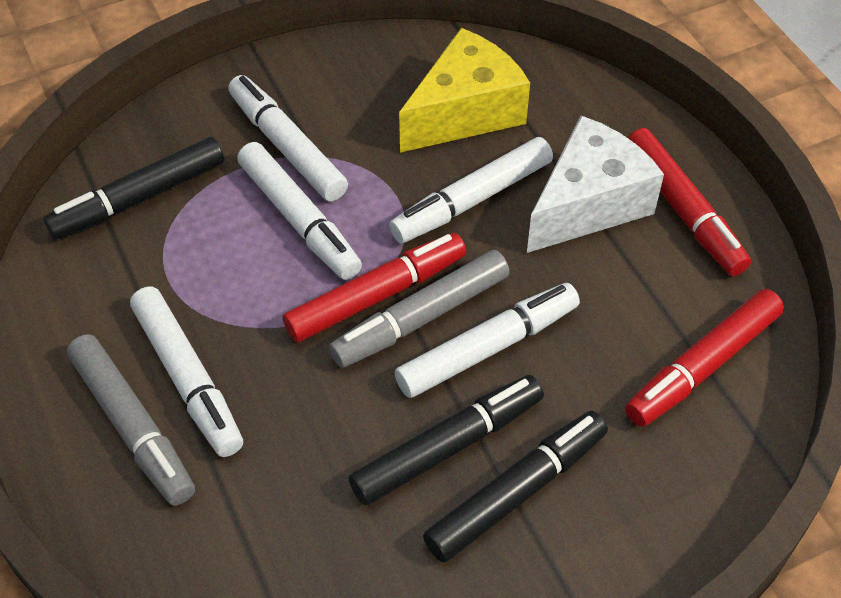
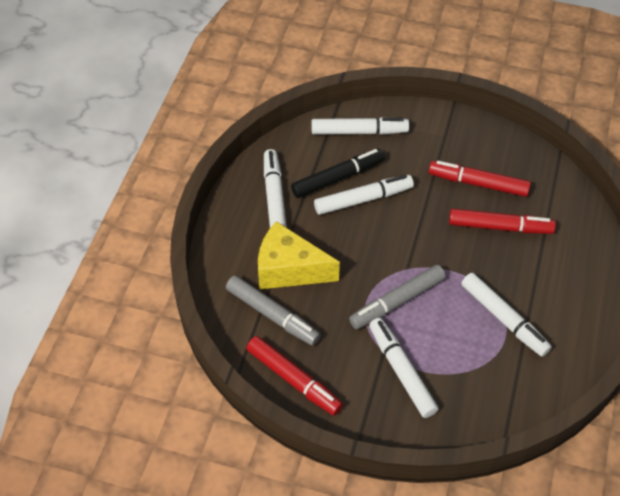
black marker: 3 -> 1
white cheese: 1 -> 0

